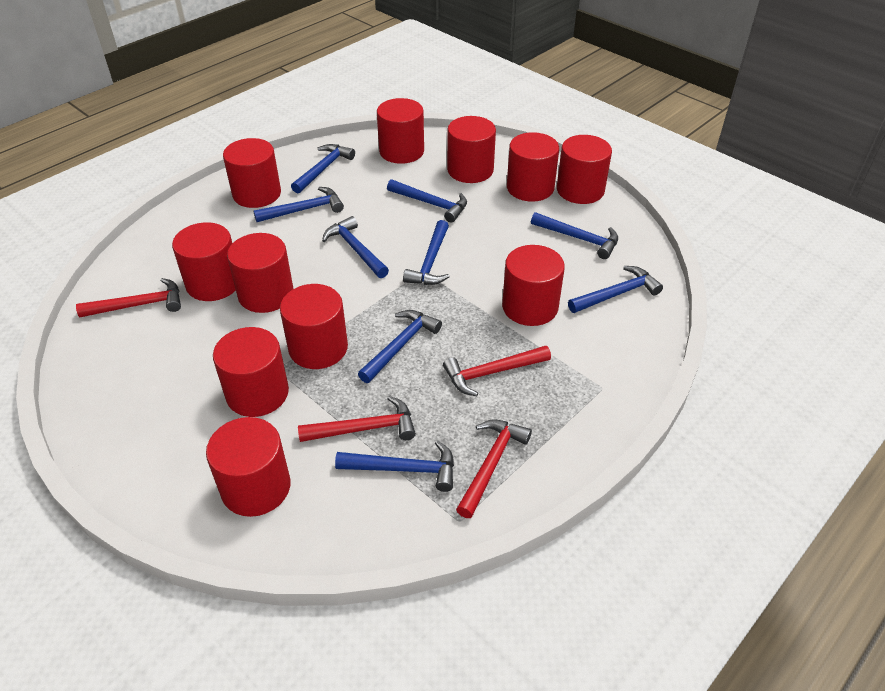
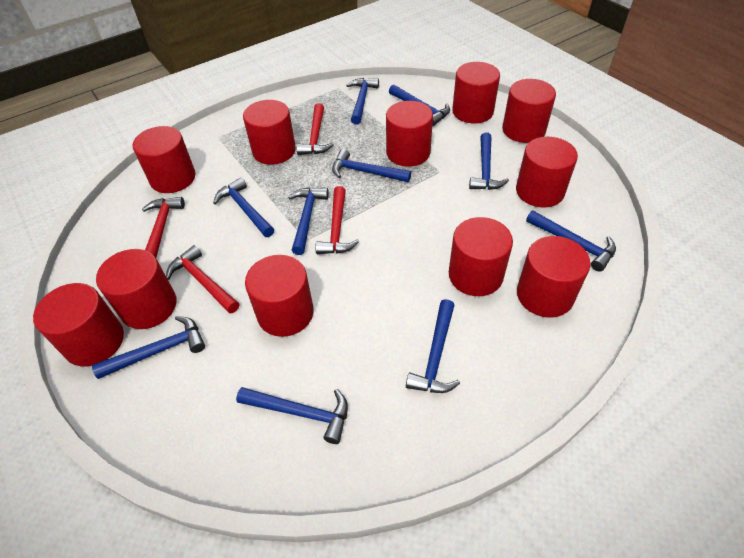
blue hammer: 9 -> 10

